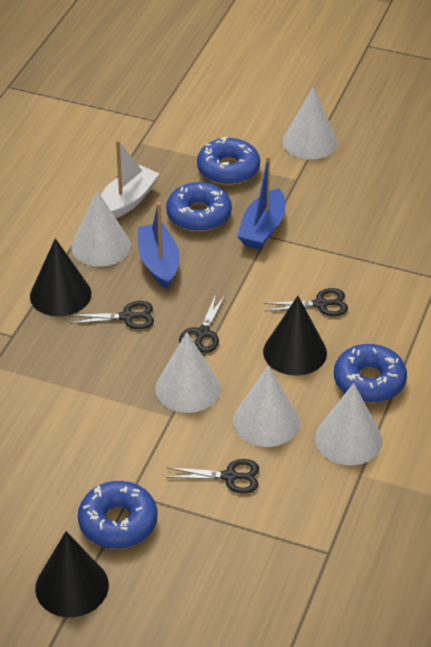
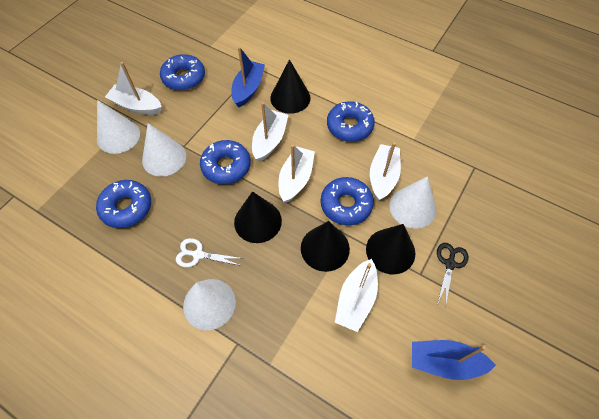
black cone: 3 -> 4
black scissors: 4 -> 1
blue donut: 4 -> 5
white boat: 1 -> 5
white cone: 5 -> 4
white scissors: 0 -> 1

